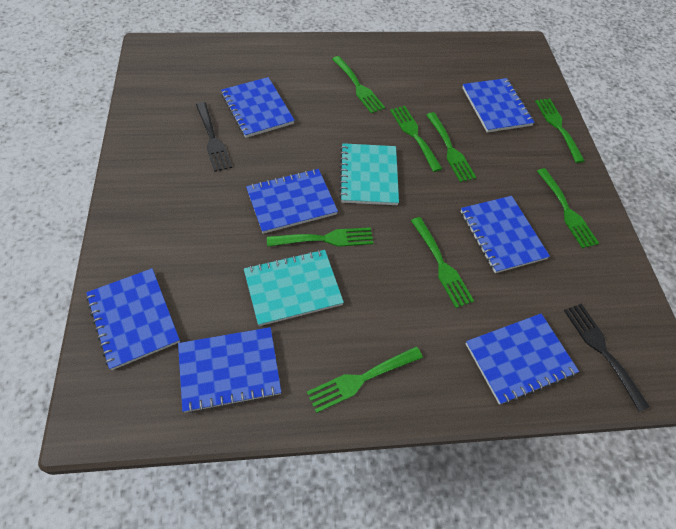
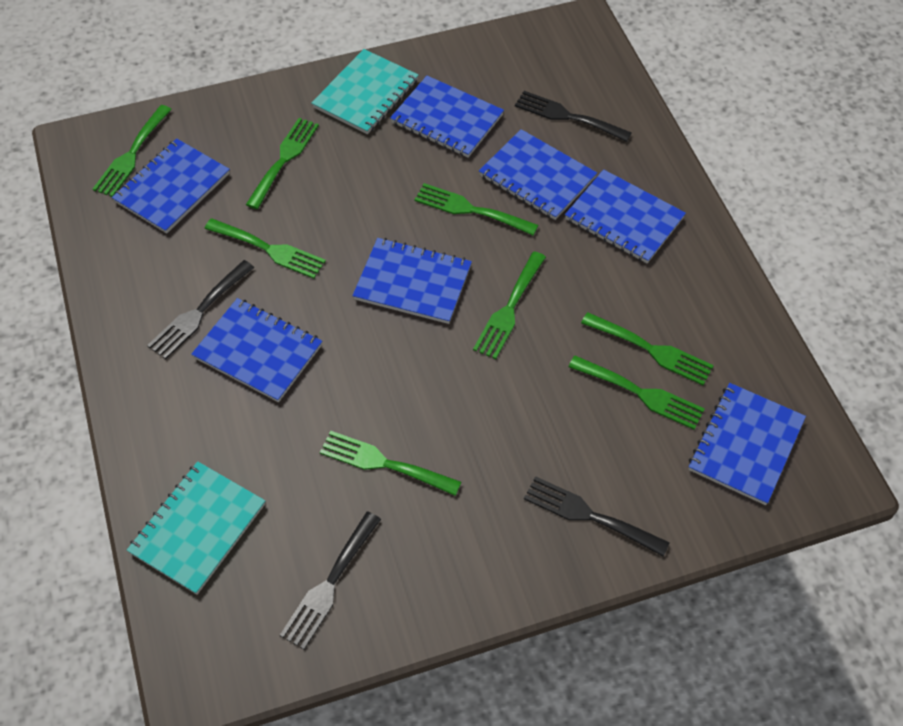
black fork: 2 -> 4

